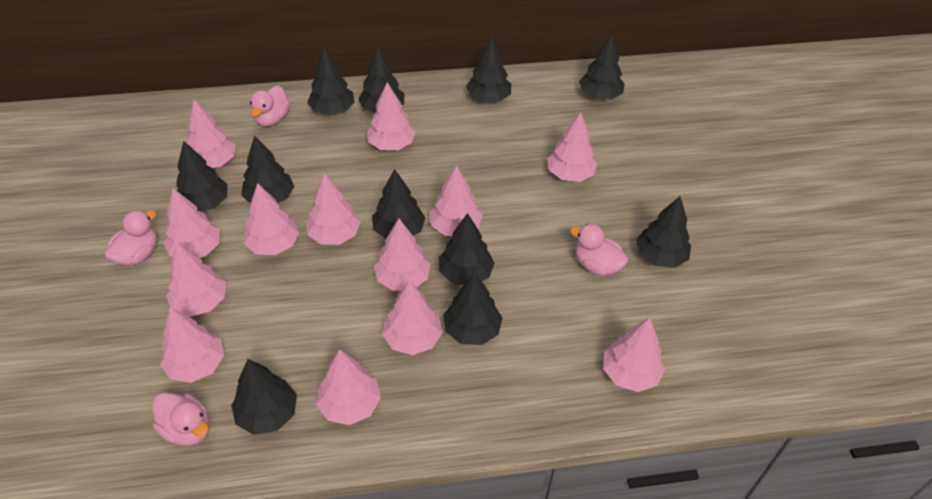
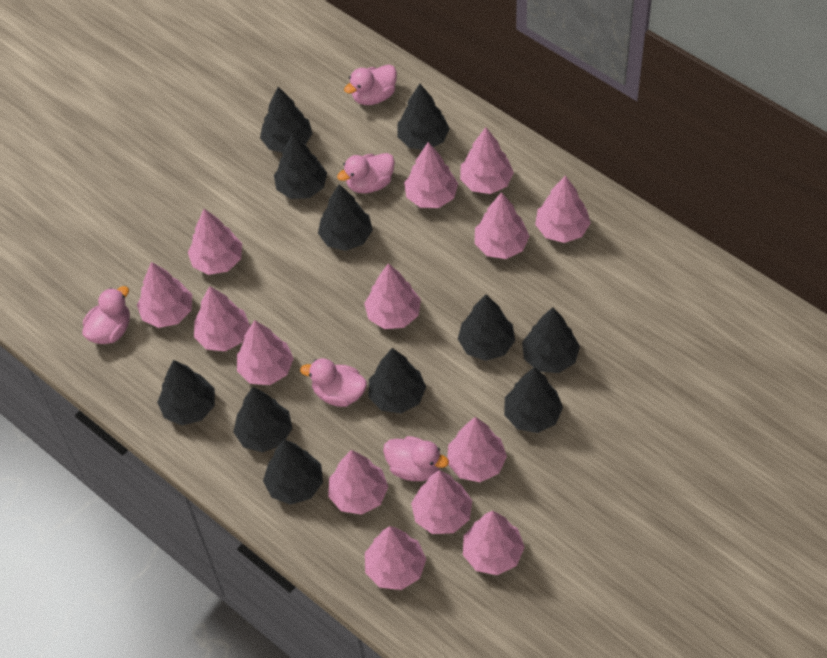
pink duck: 4 -> 5
pink tree: 13 -> 14

